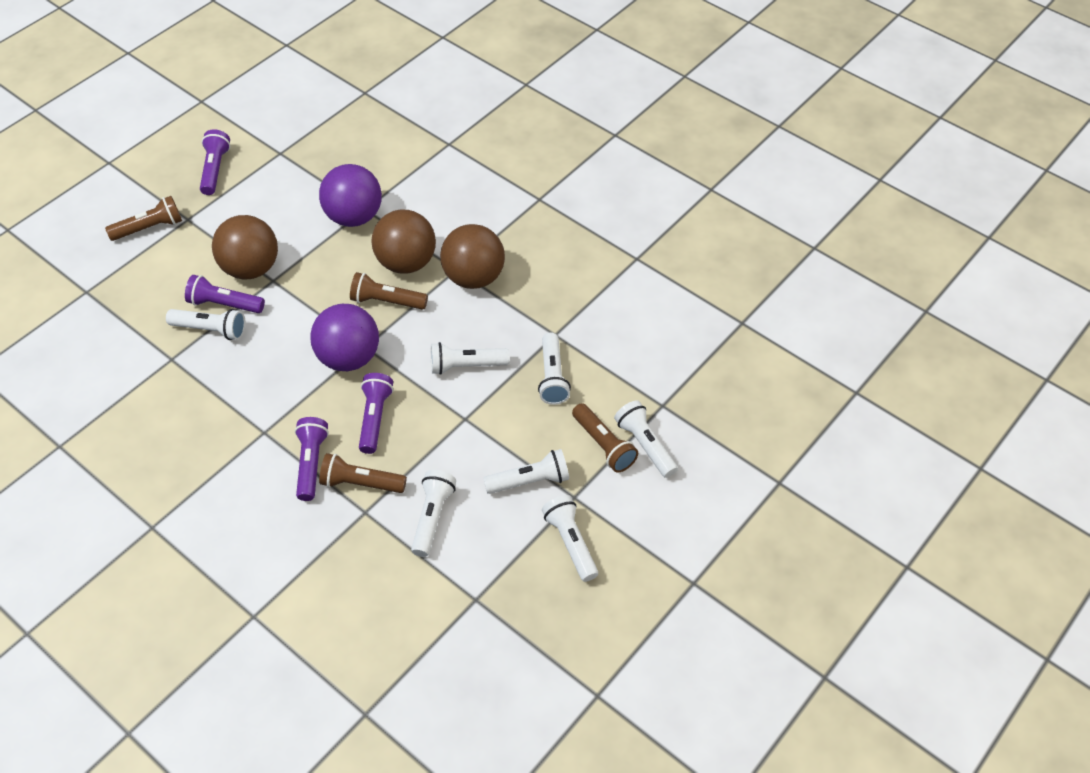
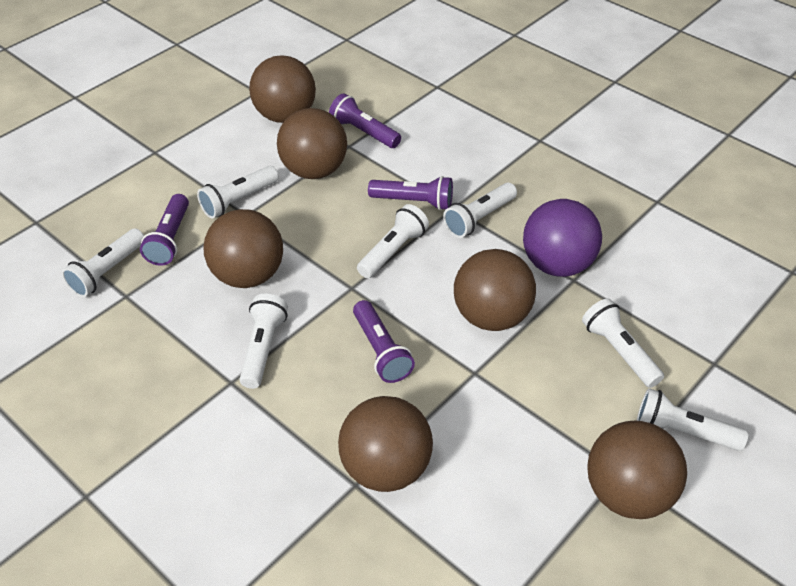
brown ball: 3 -> 6
brown flashlight: 4 -> 0
purple ball: 2 -> 1

